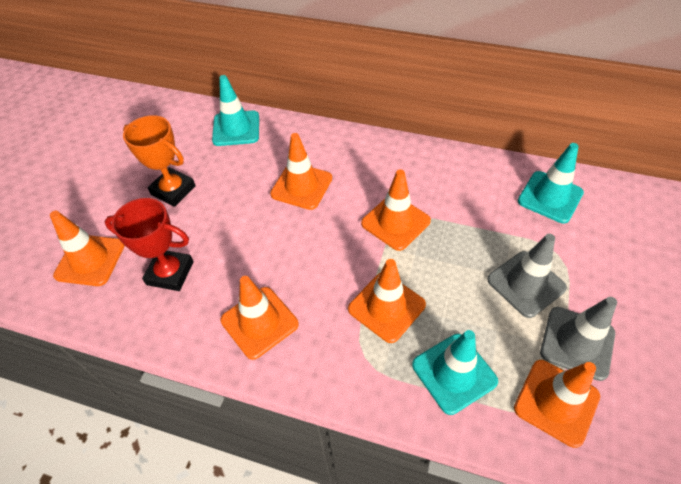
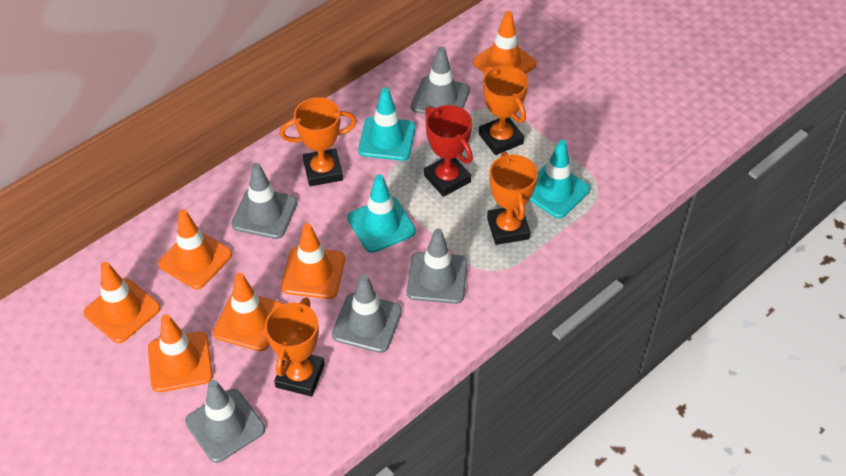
grey traffic cone: 2 -> 5
orange trophy: 1 -> 4

